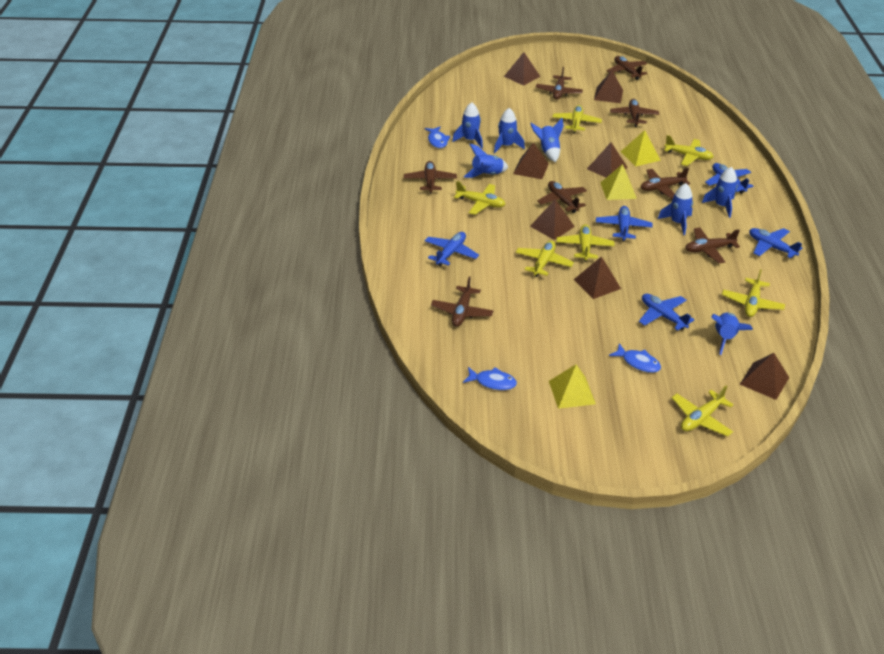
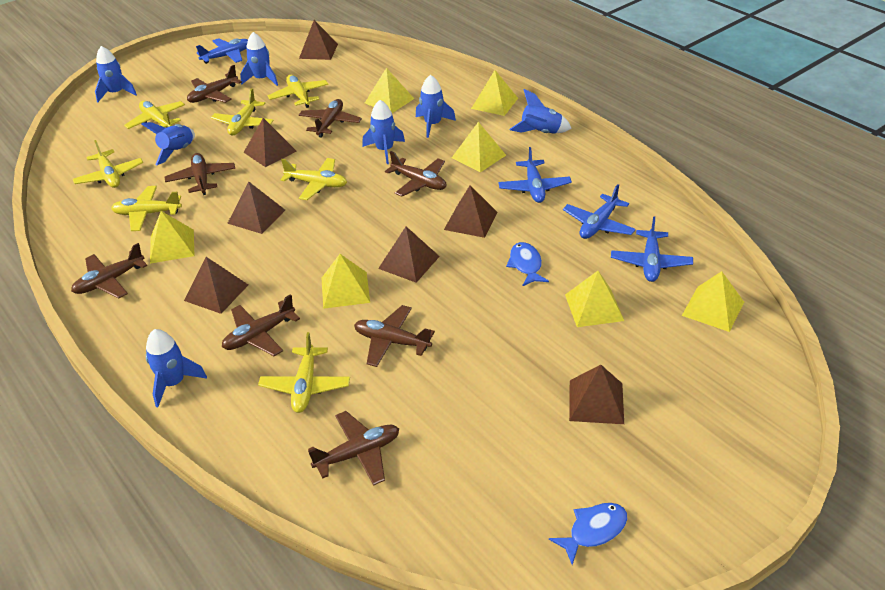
blue fish: 3 -> 2
blue plane: 5 -> 4
yellow pyramid: 3 -> 7

